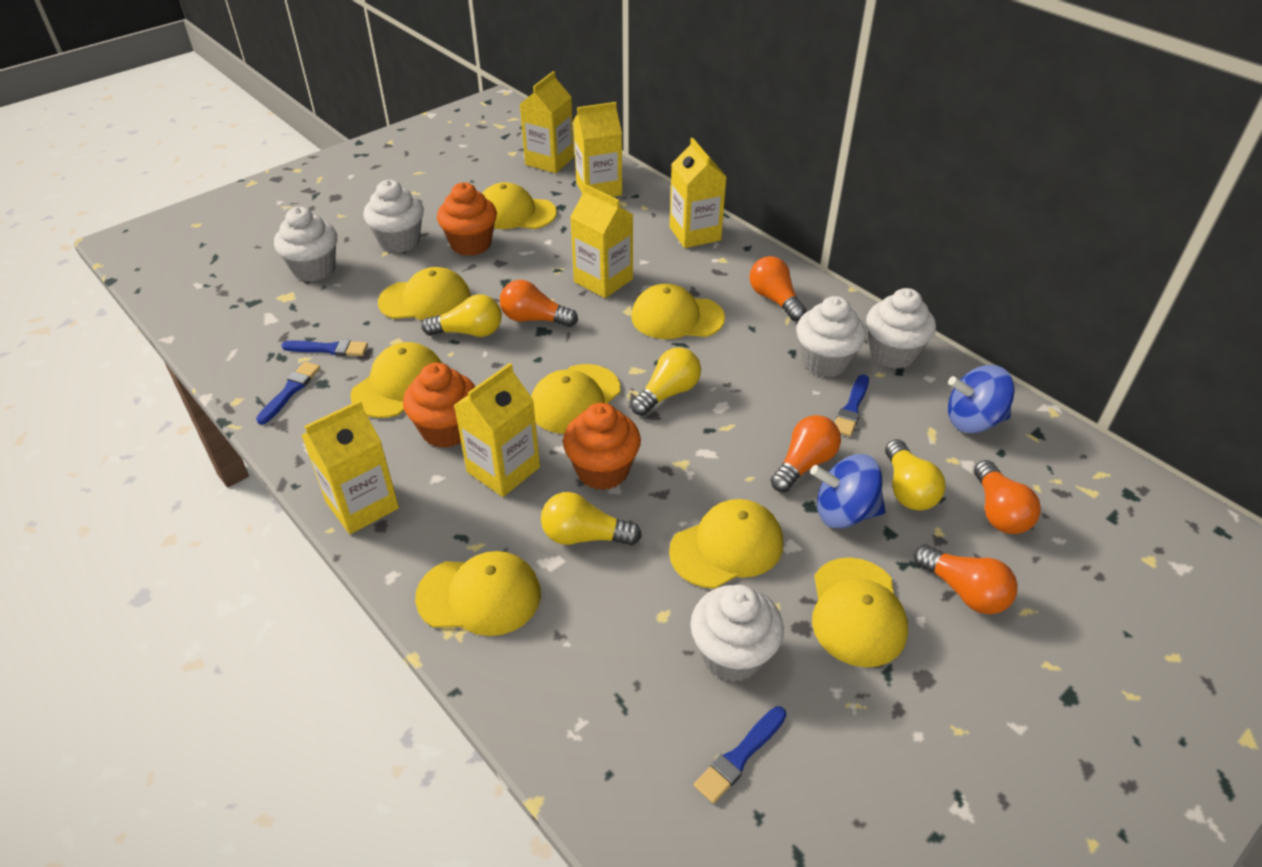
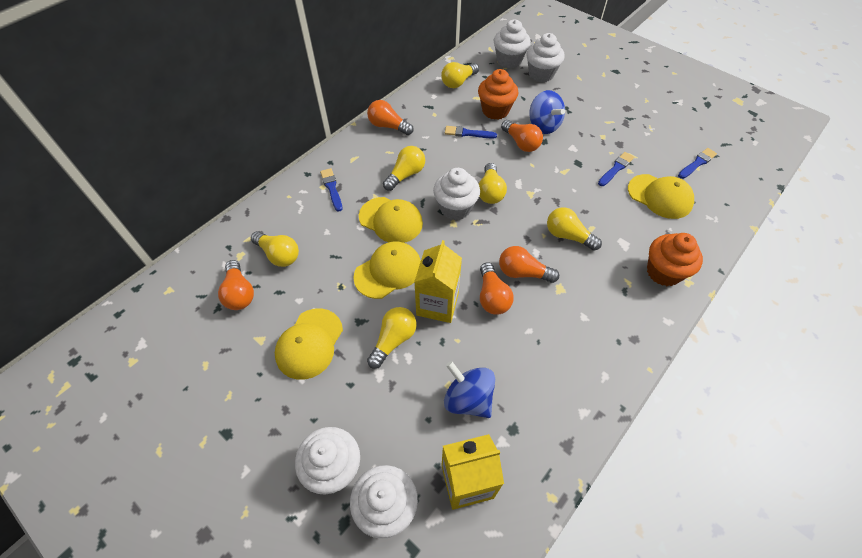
orange cupcake: 3 -> 2
yellow cap: 8 -> 4
yellow carton: 6 -> 2
yellow light bulb: 4 -> 6

